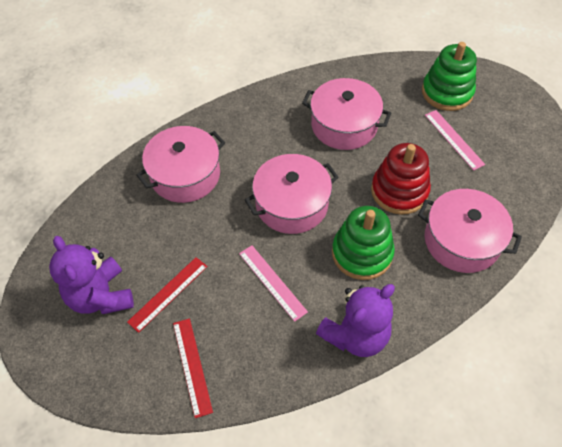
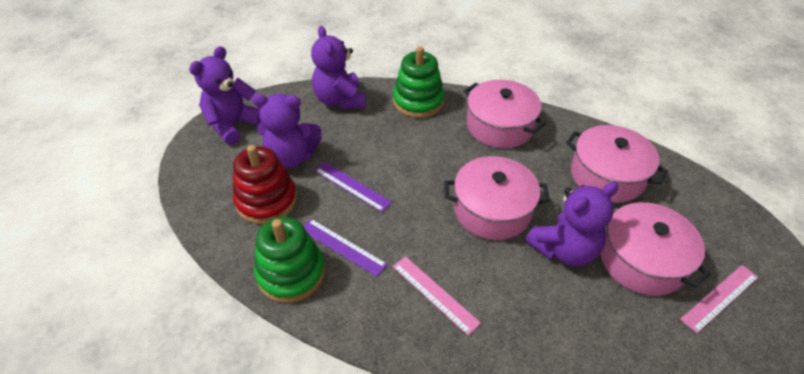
purple ruler: 0 -> 2
purple teddy bear: 2 -> 4
red ruler: 2 -> 0

